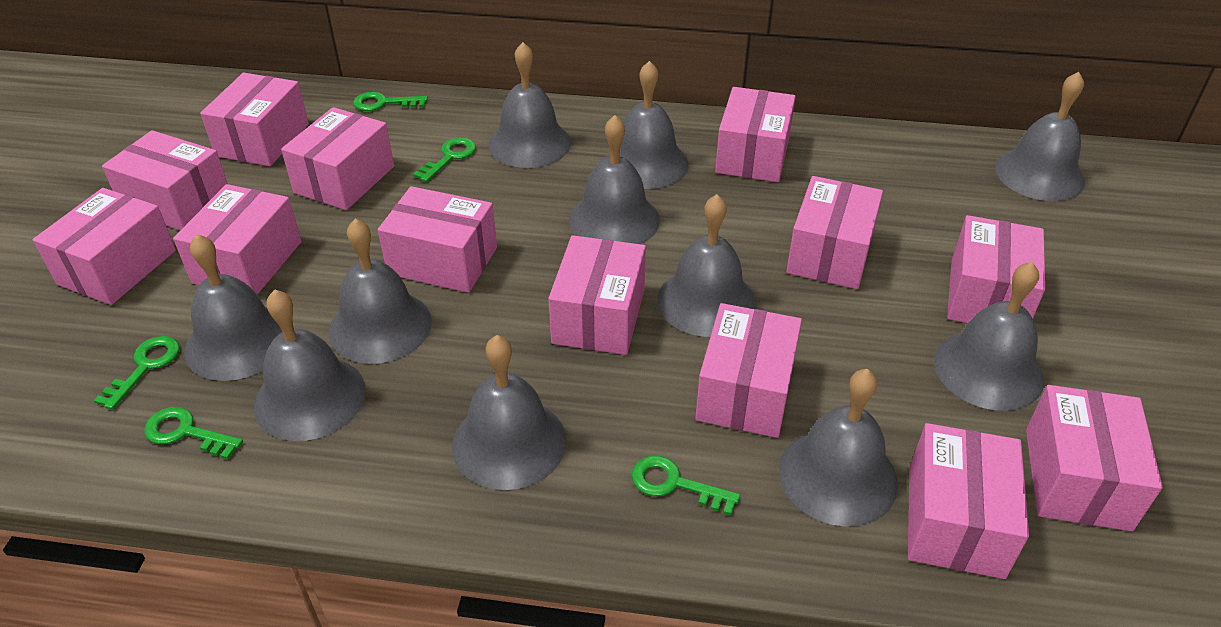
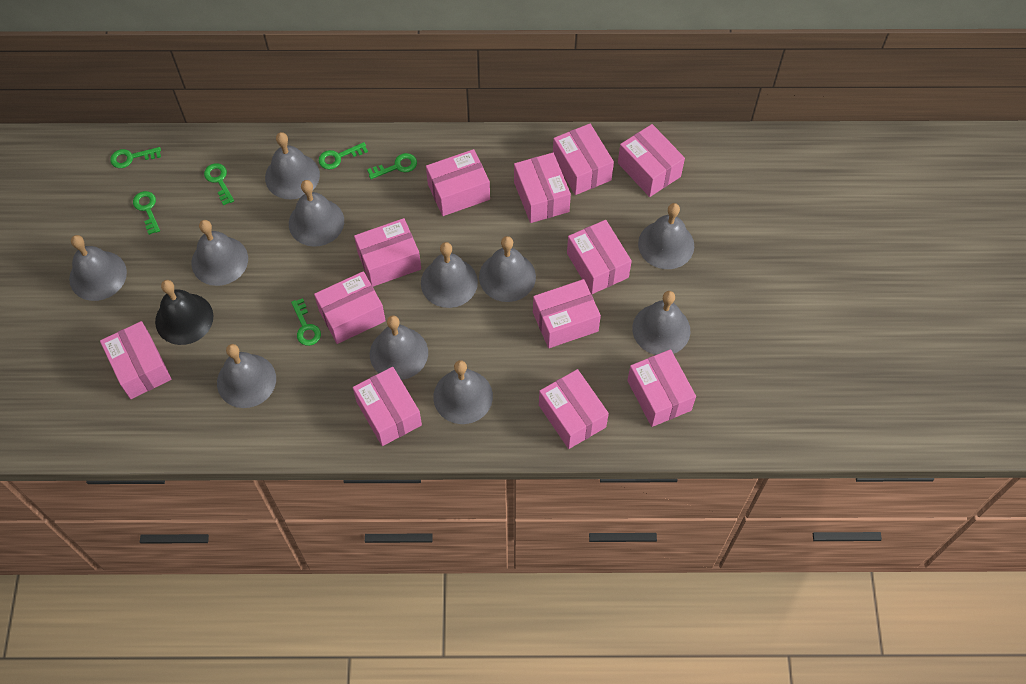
black bell: 0 -> 1
green key: 5 -> 6
pink box: 13 -> 12

